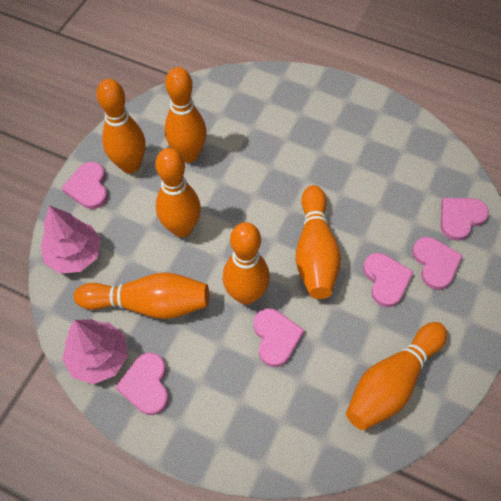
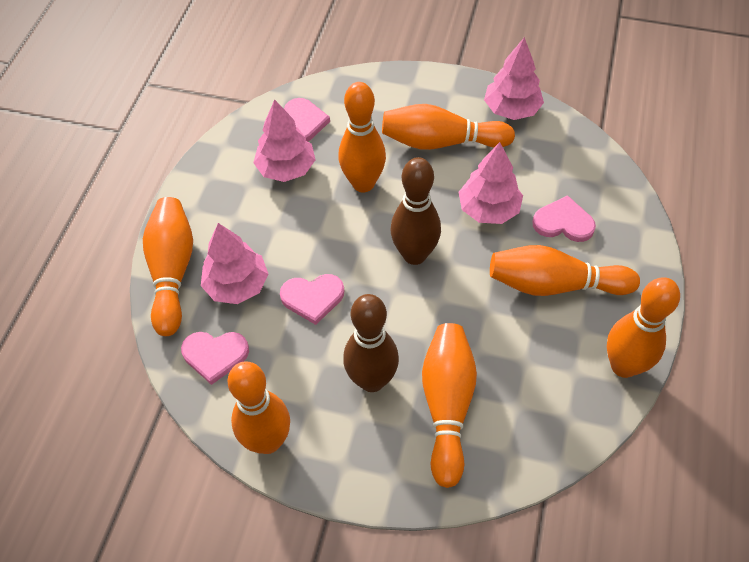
brown bowling pin: 0 -> 2
pink heart: 6 -> 4
pink tree: 2 -> 4

